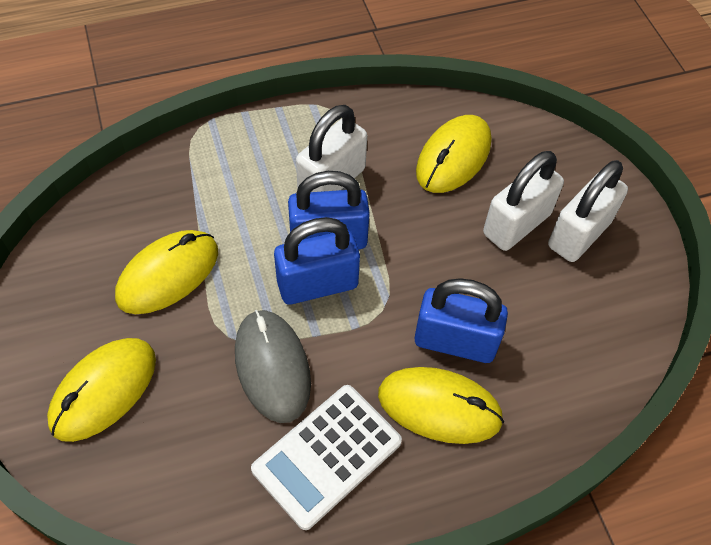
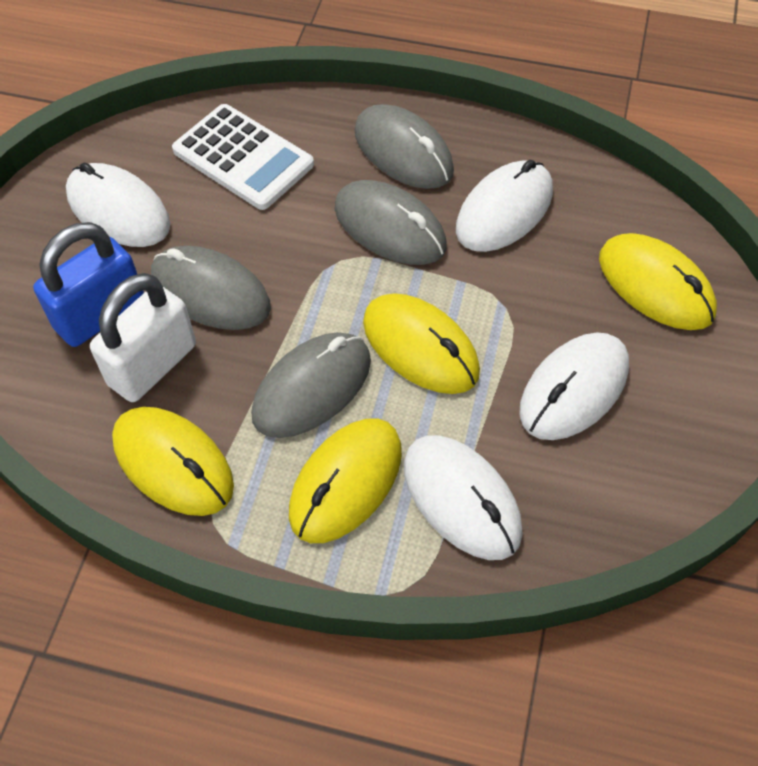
blue padlock: 3 -> 1
grey mouse: 1 -> 4
white mouse: 0 -> 4
white padlock: 3 -> 1

